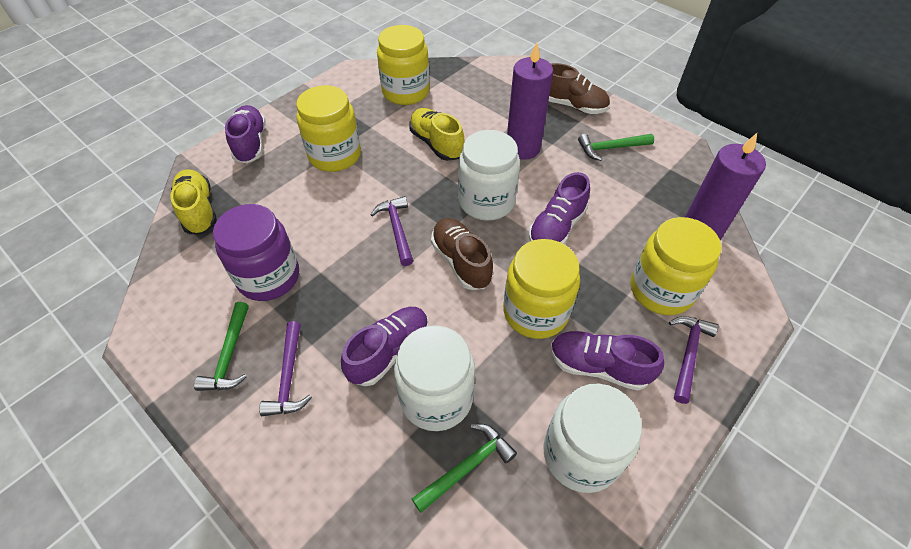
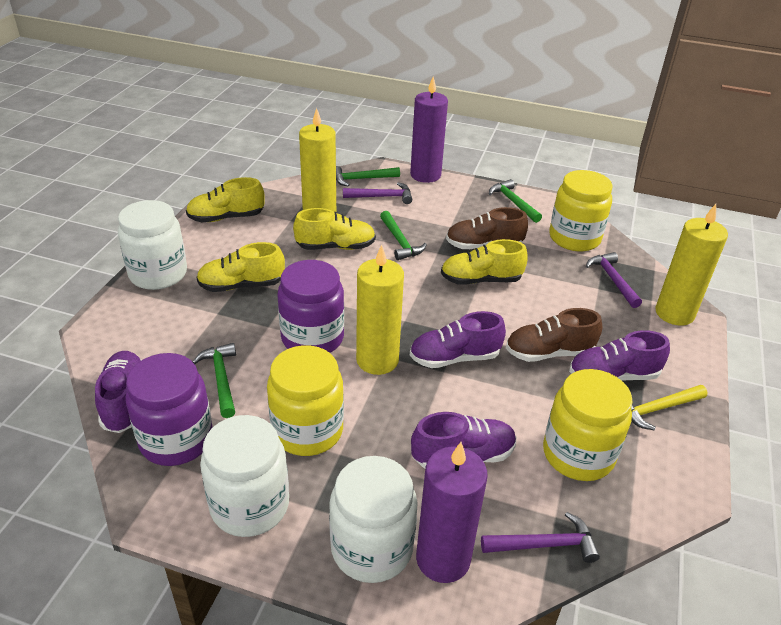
green hammer: 3 -> 4
purple jar: 1 -> 2
yellow candle: 0 -> 3
yellow hammer: 0 -> 1
yellow jar: 4 -> 3
yellow shoe: 2 -> 4

